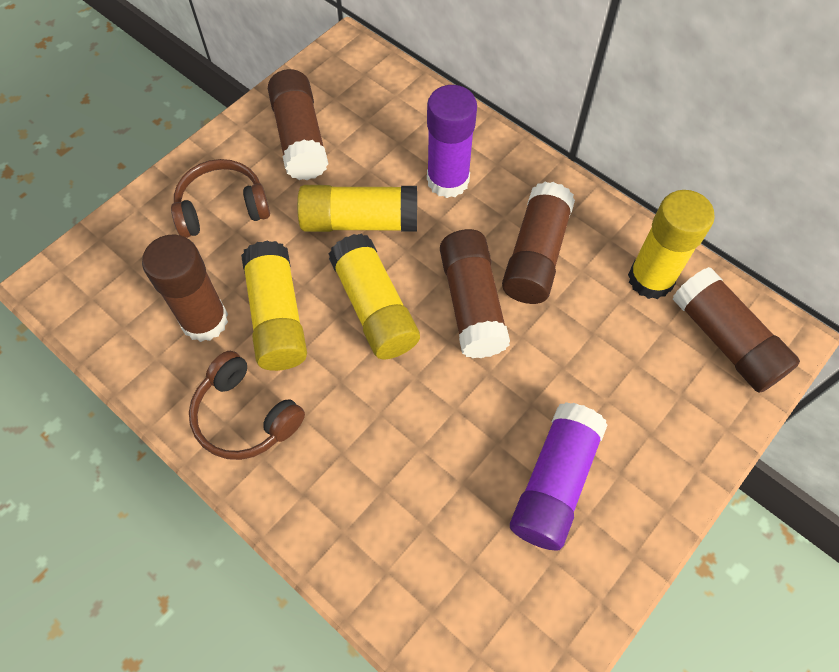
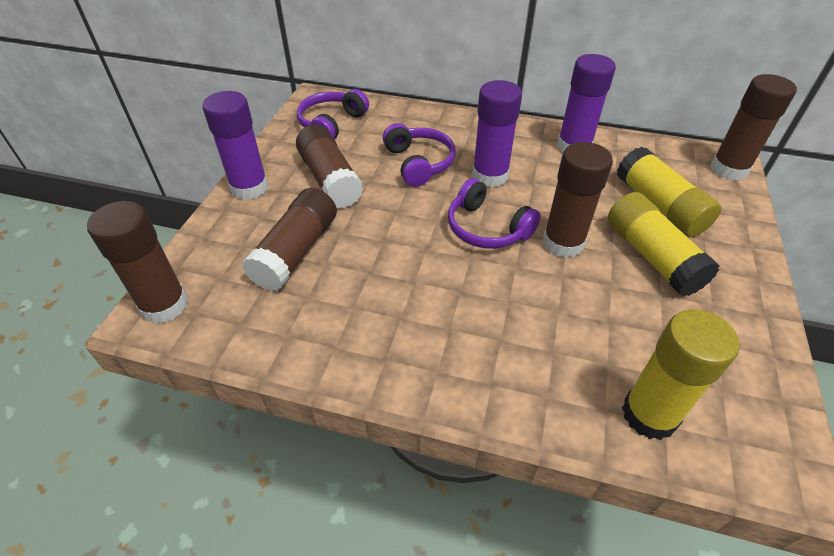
brown headphones: 2 -> 0
purple glue stick: 2 -> 3
purple headphones: 0 -> 3
yellow glue stick: 4 -> 3

